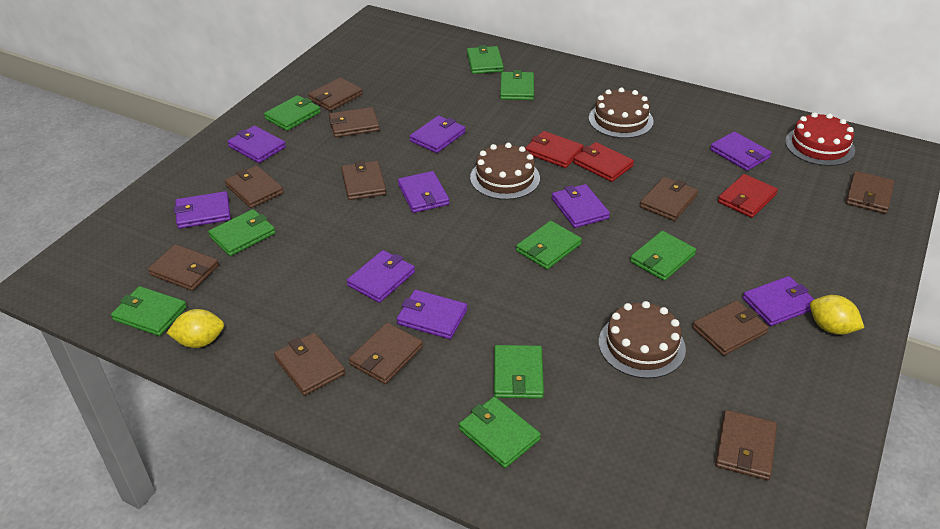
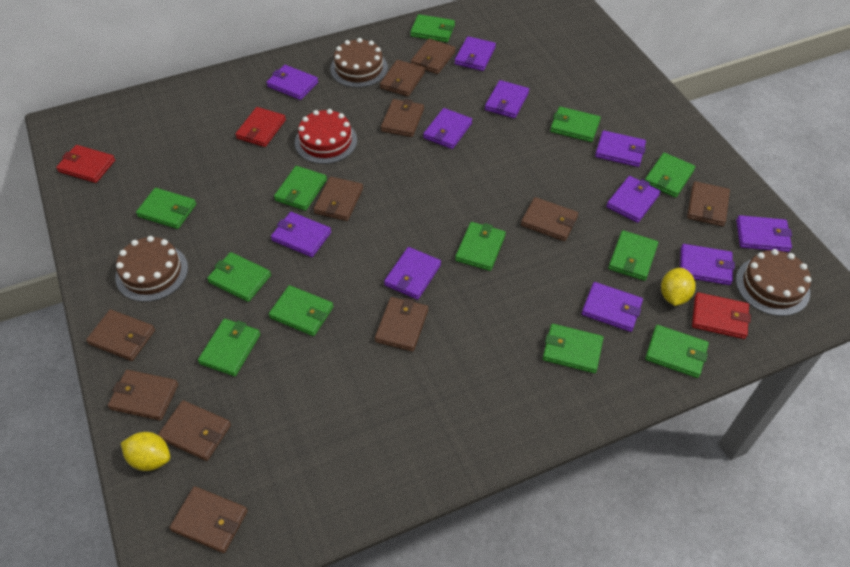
green wallet: 9 -> 12
purple wallet: 9 -> 11

